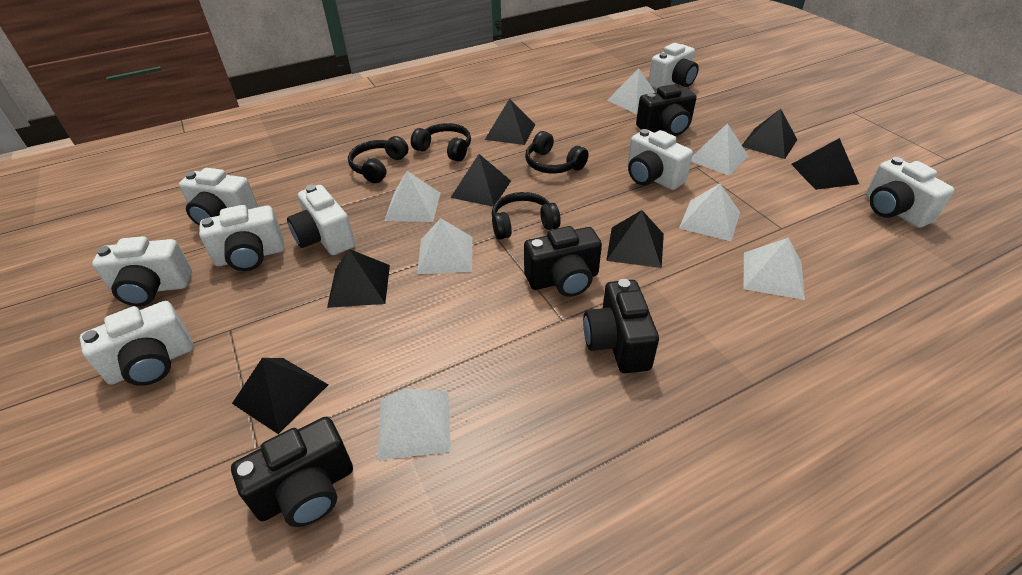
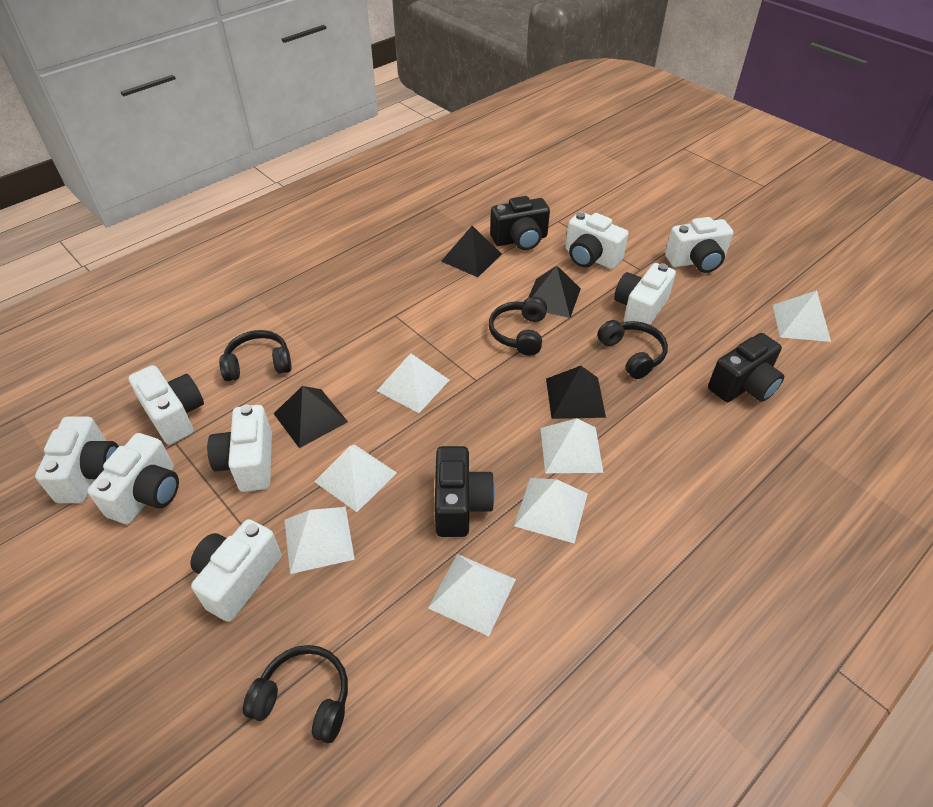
black camera: 4 -> 3
black pyramid: 7 -> 4

